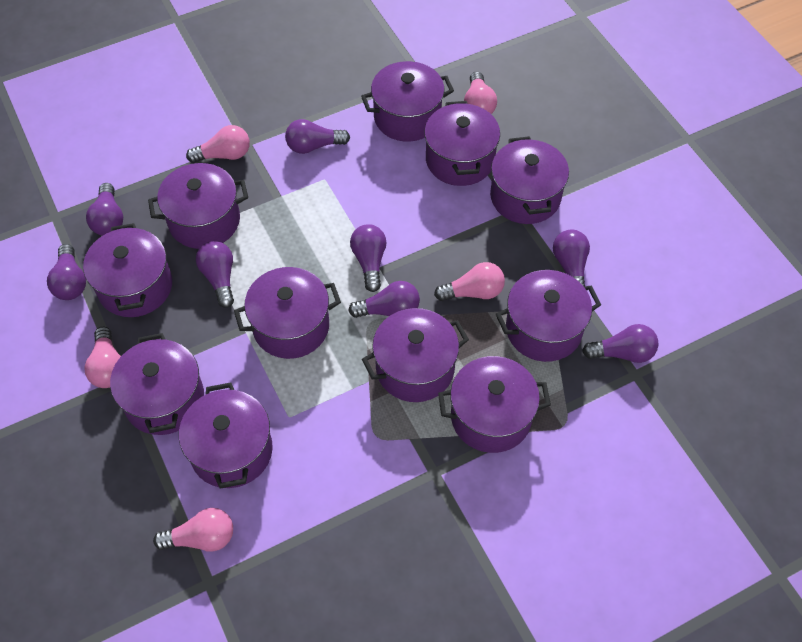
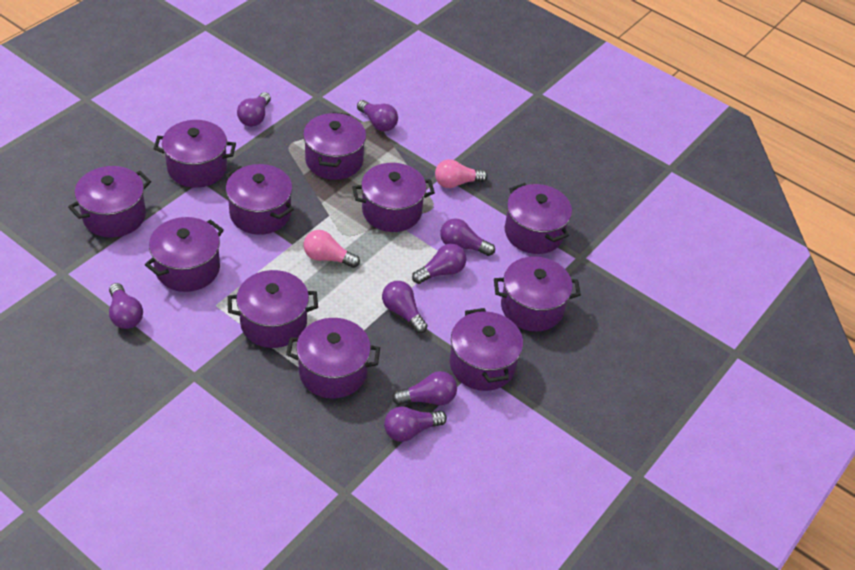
pink light bulb: 5 -> 2

